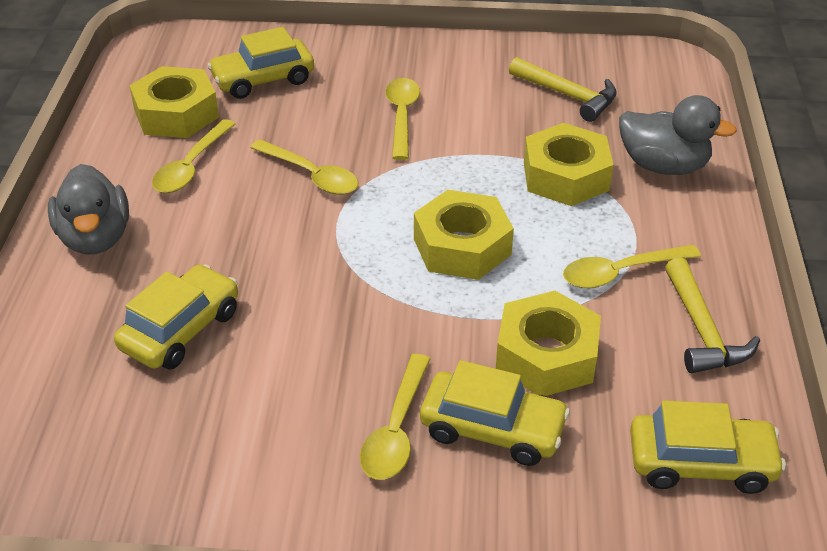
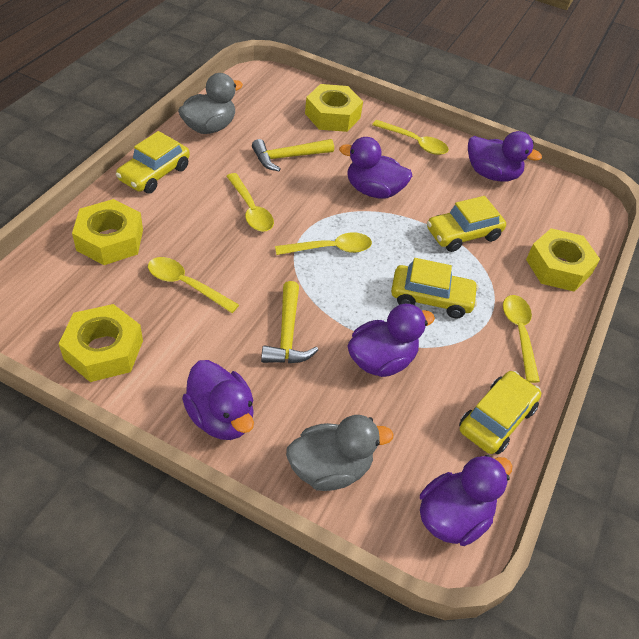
purple duck: 0 -> 5

